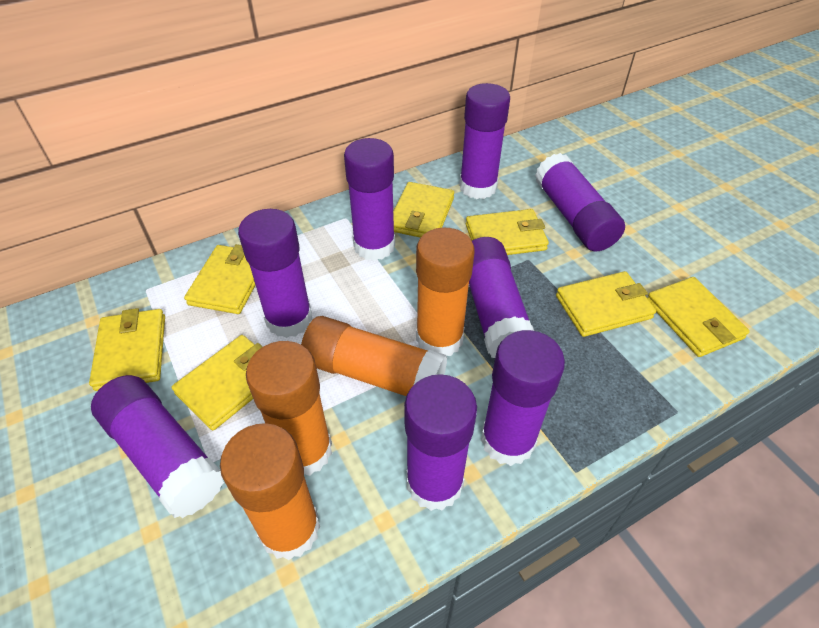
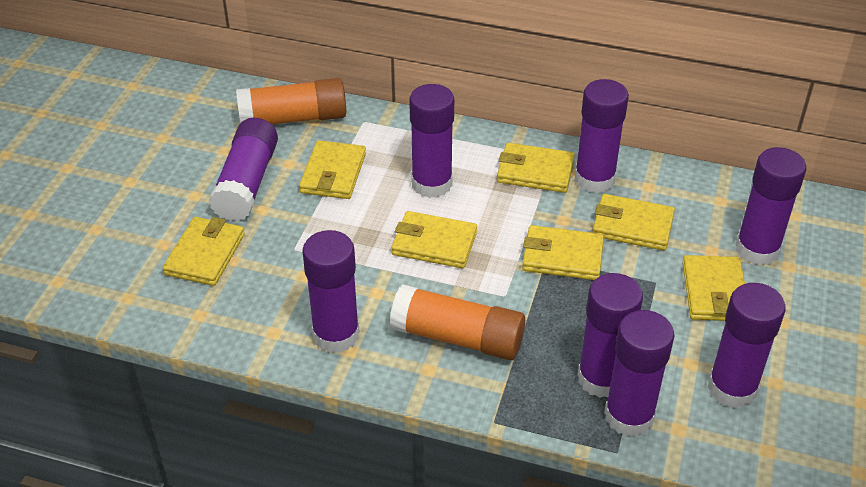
orange glue stick: 4 -> 2

